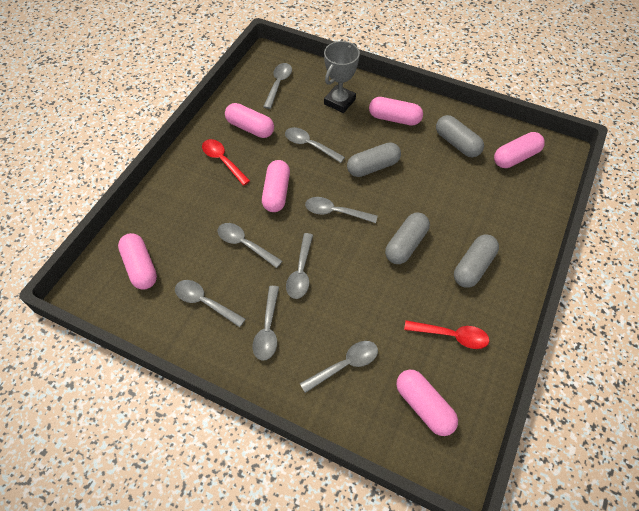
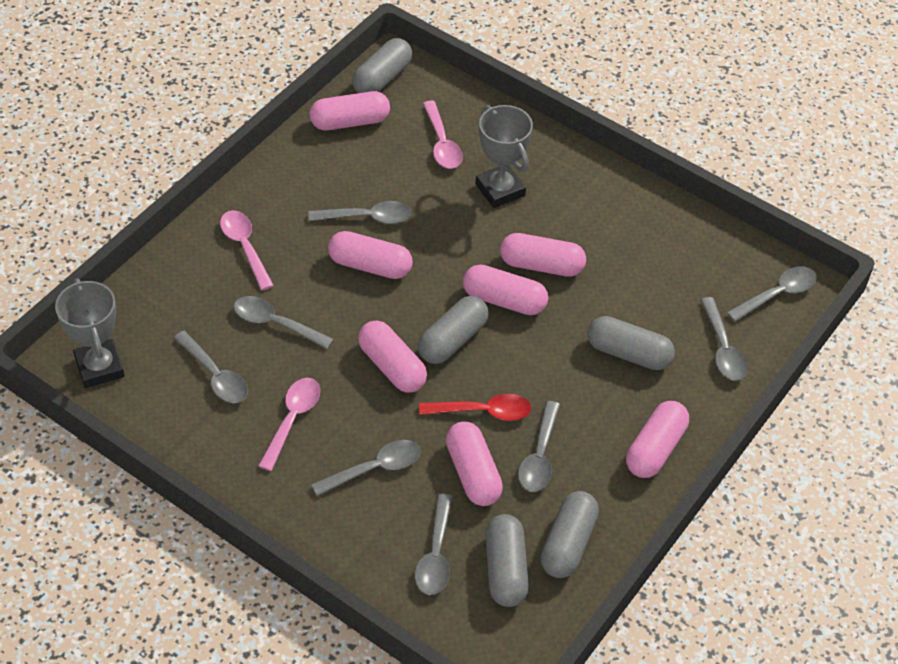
grey capsule: 4 -> 5
grey trophy: 1 -> 2
pink capsule: 6 -> 7
pink spoon: 0 -> 3
red spoon: 2 -> 1

